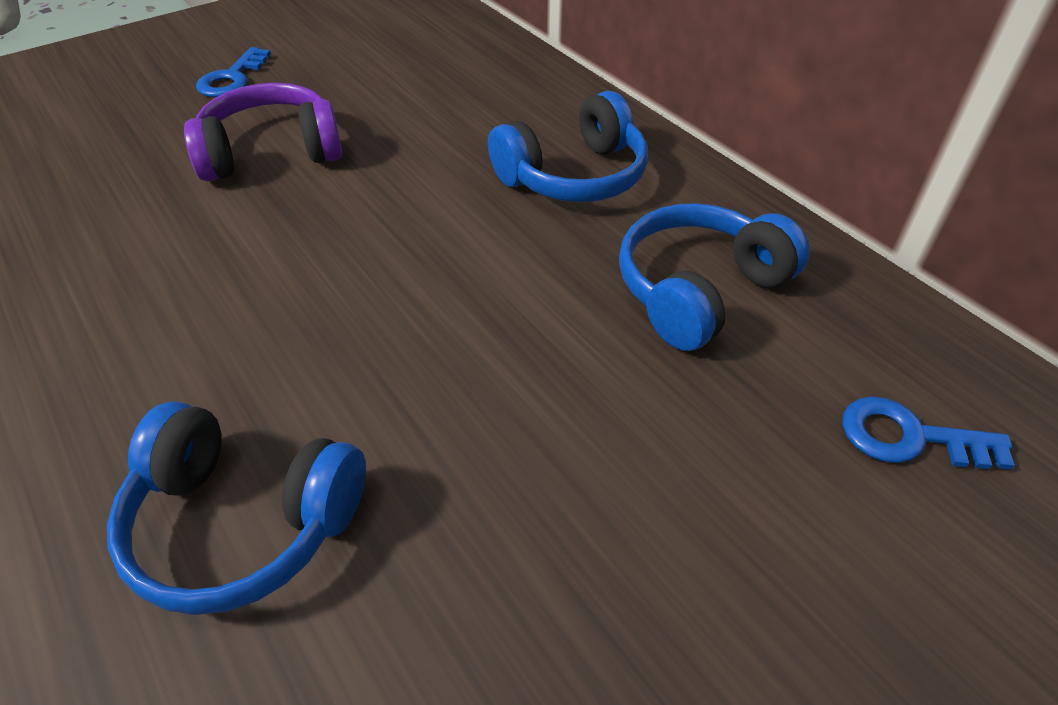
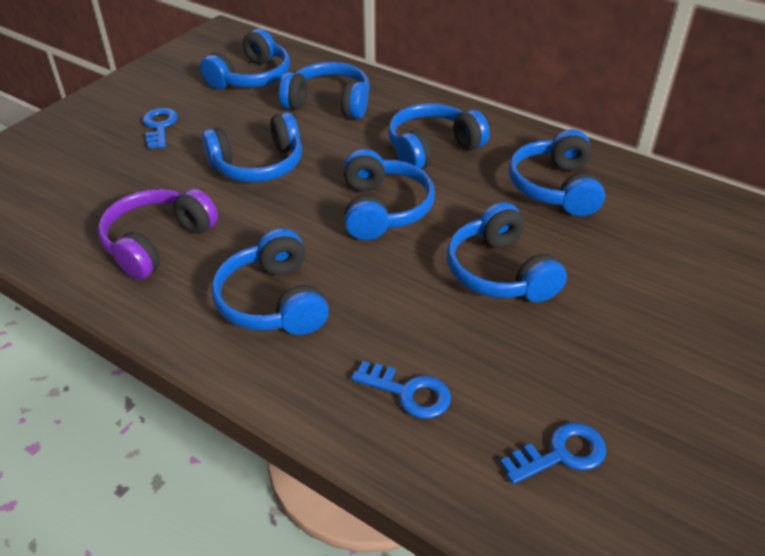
blue headphones: 3 -> 8
blue key: 2 -> 3

